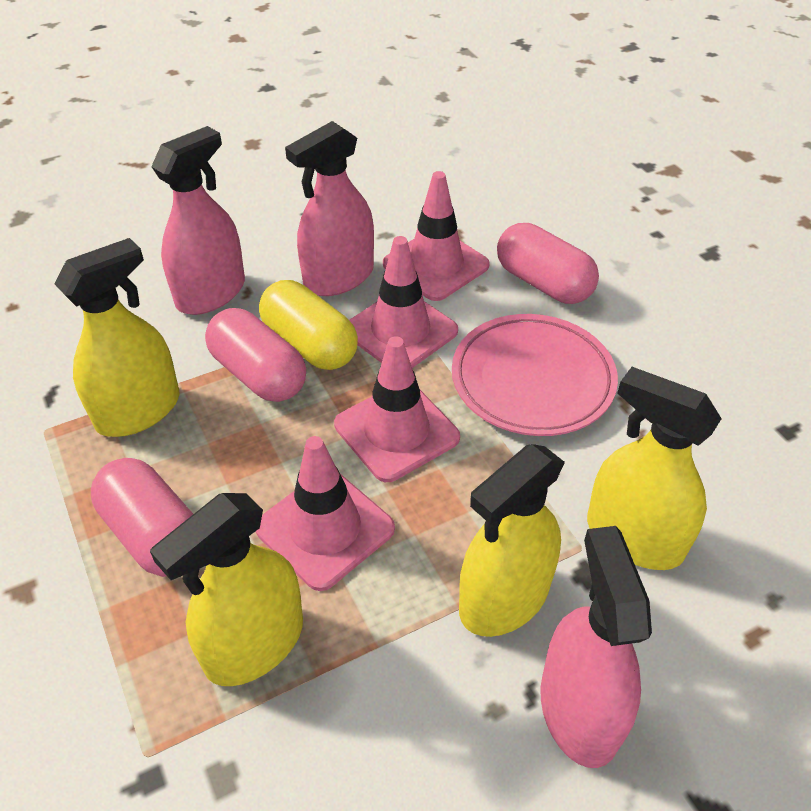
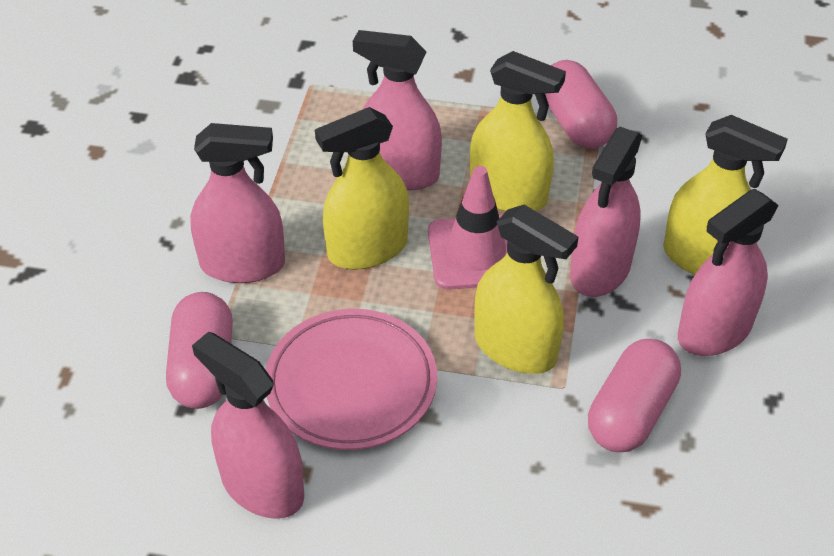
pink spray bottle: 3 -> 5
pink traffic cone: 4 -> 1
yellow capsule: 1 -> 0

